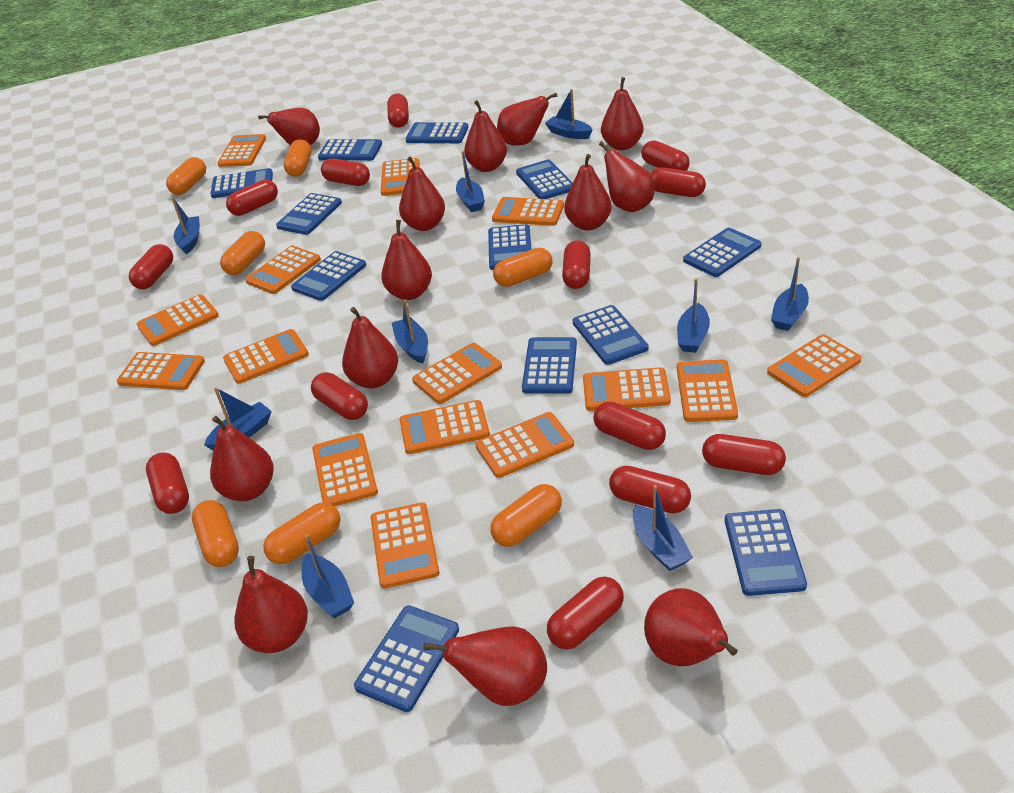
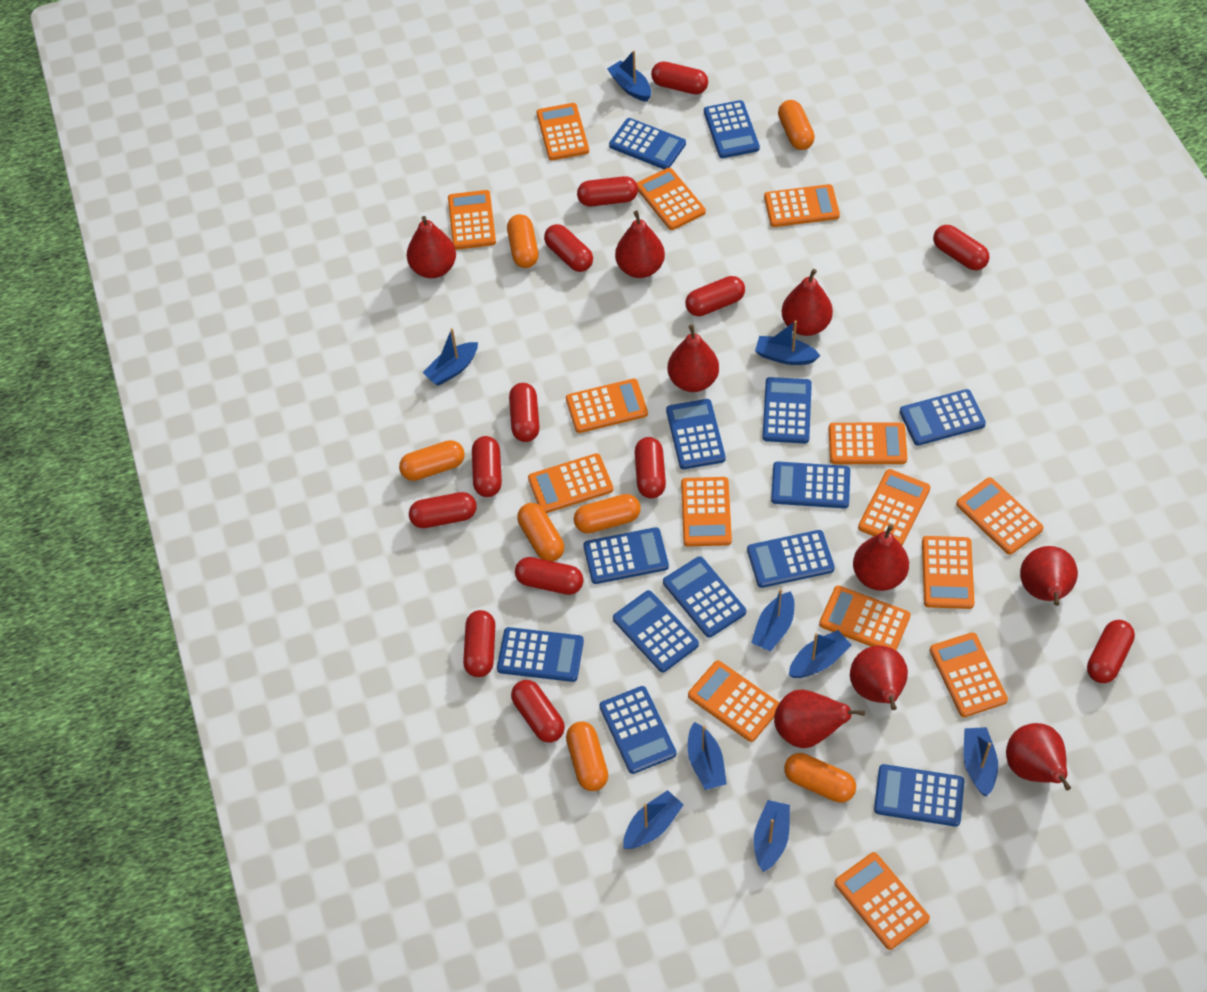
blue calculator: 12 -> 13
red pear: 13 -> 9

